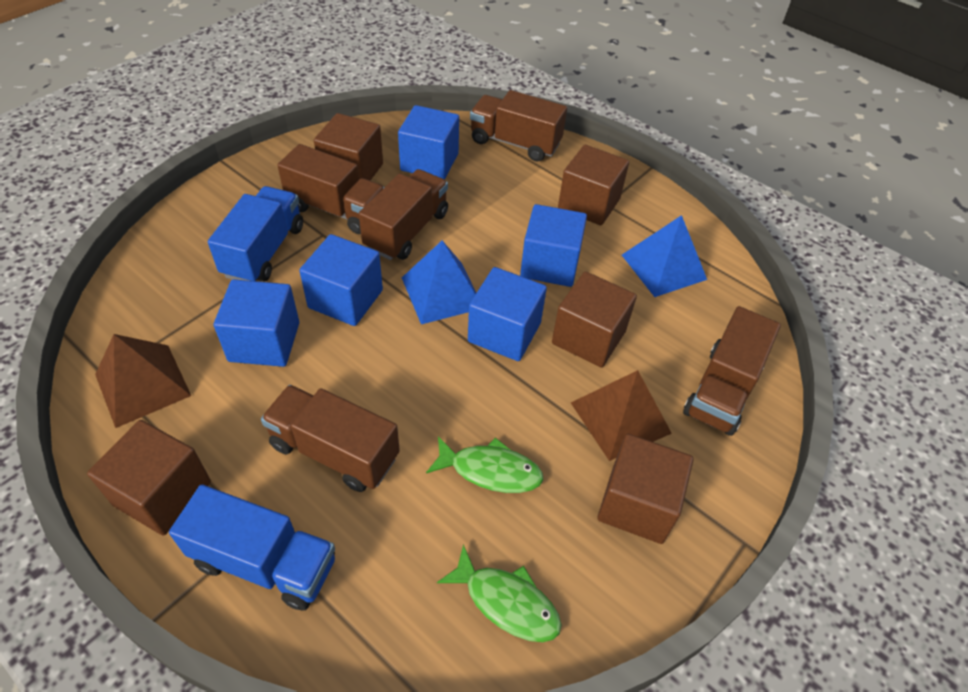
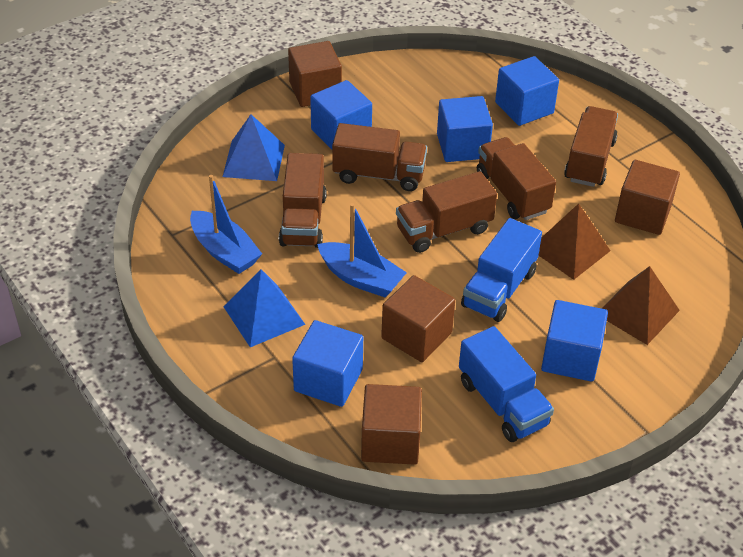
blue boat: 0 -> 2
brown cube: 5 -> 4
green fish: 2 -> 0

